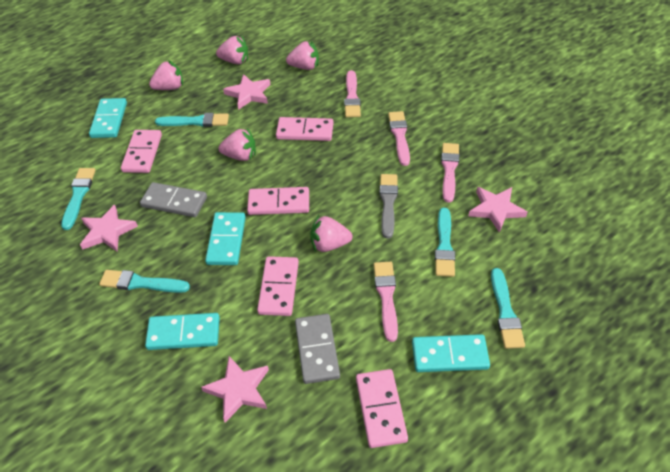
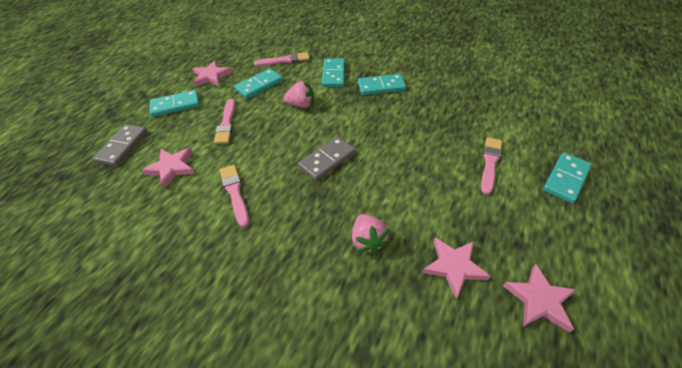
grey brush: 1 -> 0
pink domino: 5 -> 0
pink strawberry: 5 -> 2
turquoise brush: 5 -> 0
turquoise domino: 4 -> 5

